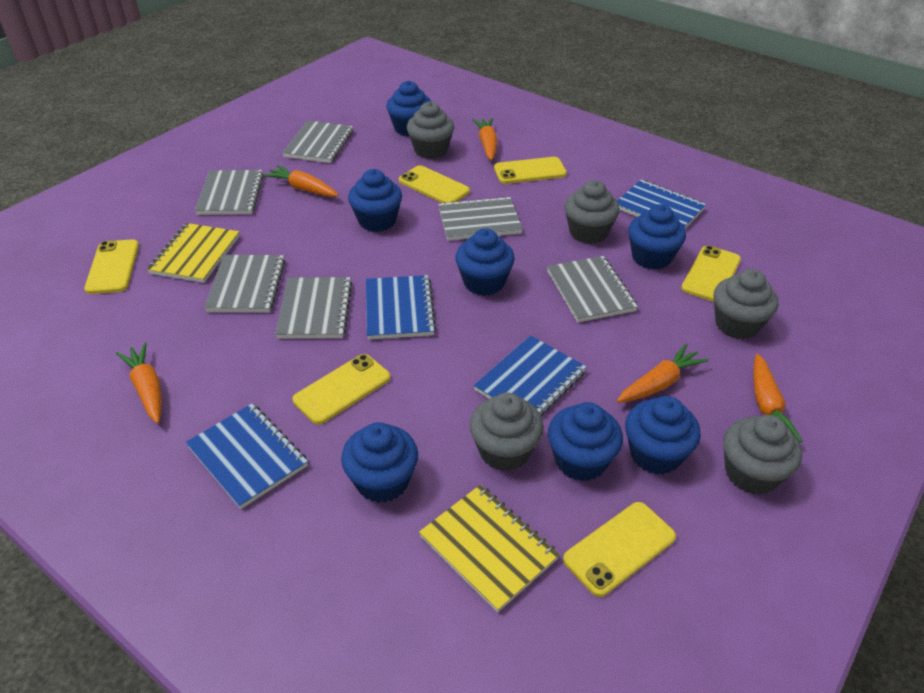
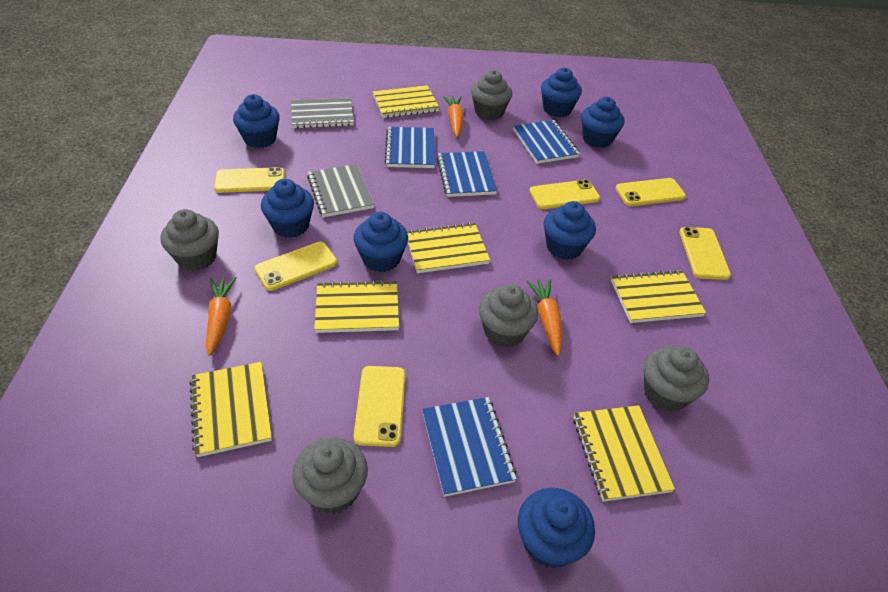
grey notebook: 6 -> 2
orange carrot: 5 -> 3
yellow notebook: 2 -> 6

